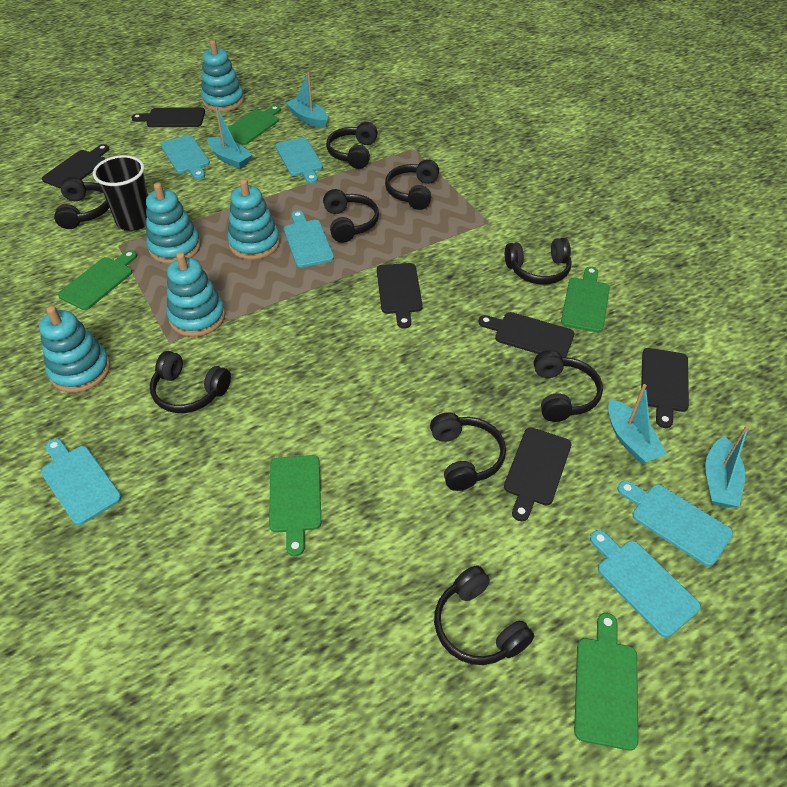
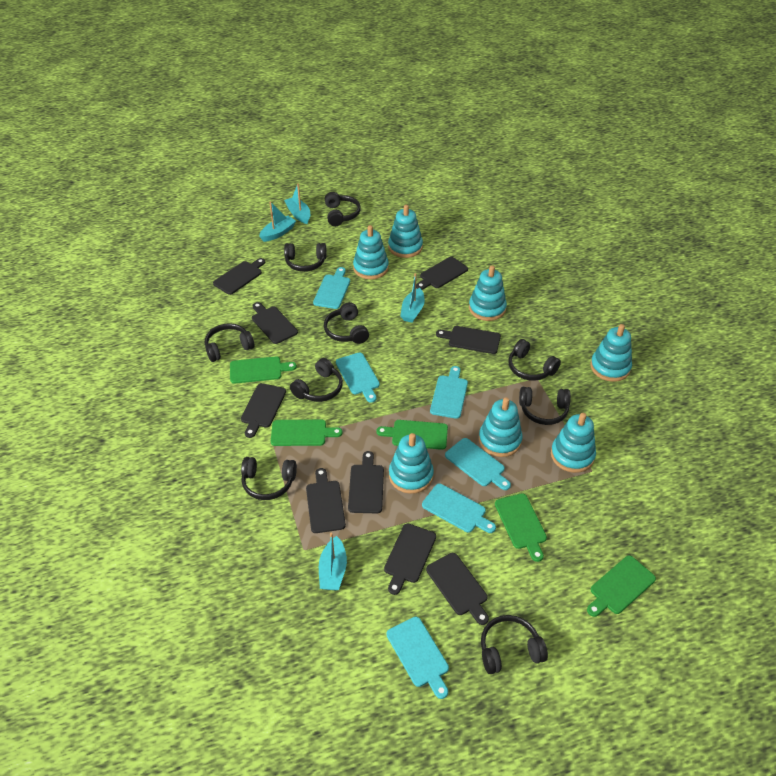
black cup: 1 -> 0
black cutting board: 6 -> 9
turquoise stacking toy: 5 -> 7

